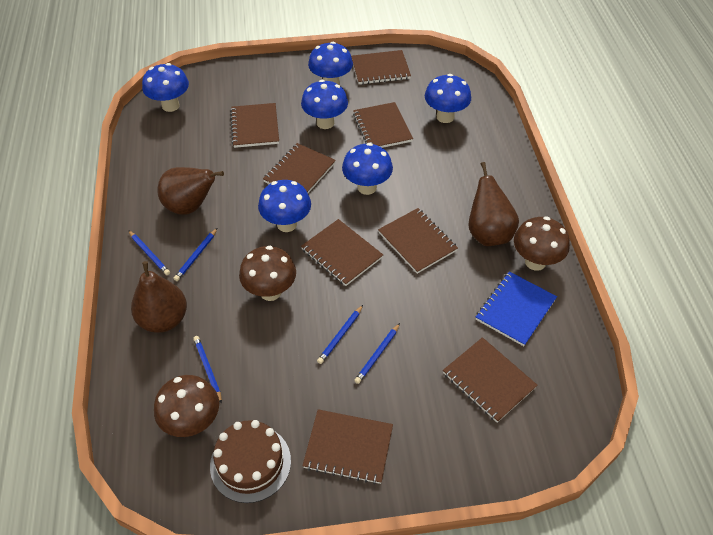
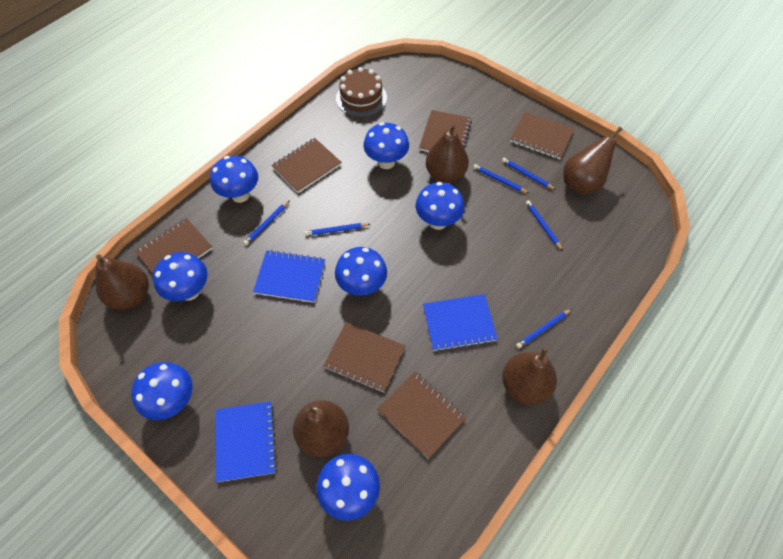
blue mushroom: 6 -> 7
blue notebook: 1 -> 3
blue pencil: 5 -> 6
brown mushroom: 3 -> 0
brown notebook: 8 -> 6
brown pear: 3 -> 5

